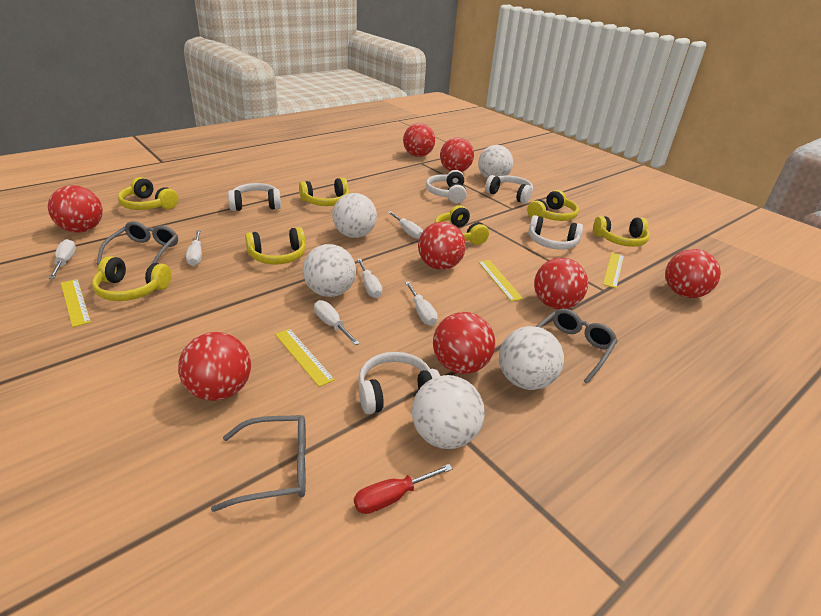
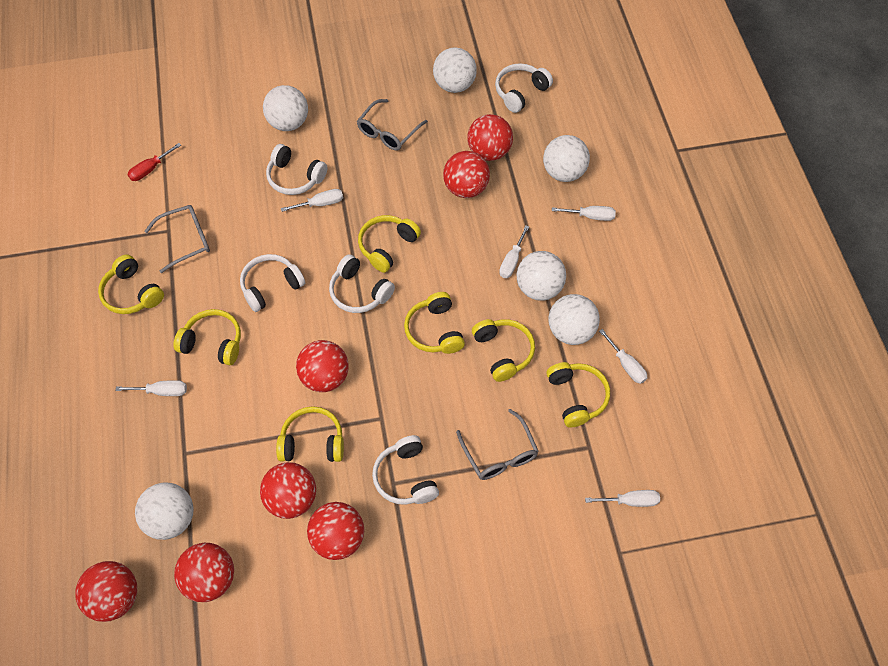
red ball: 8 -> 7
white ball: 5 -> 6
yellow ruler: 4 -> 0

